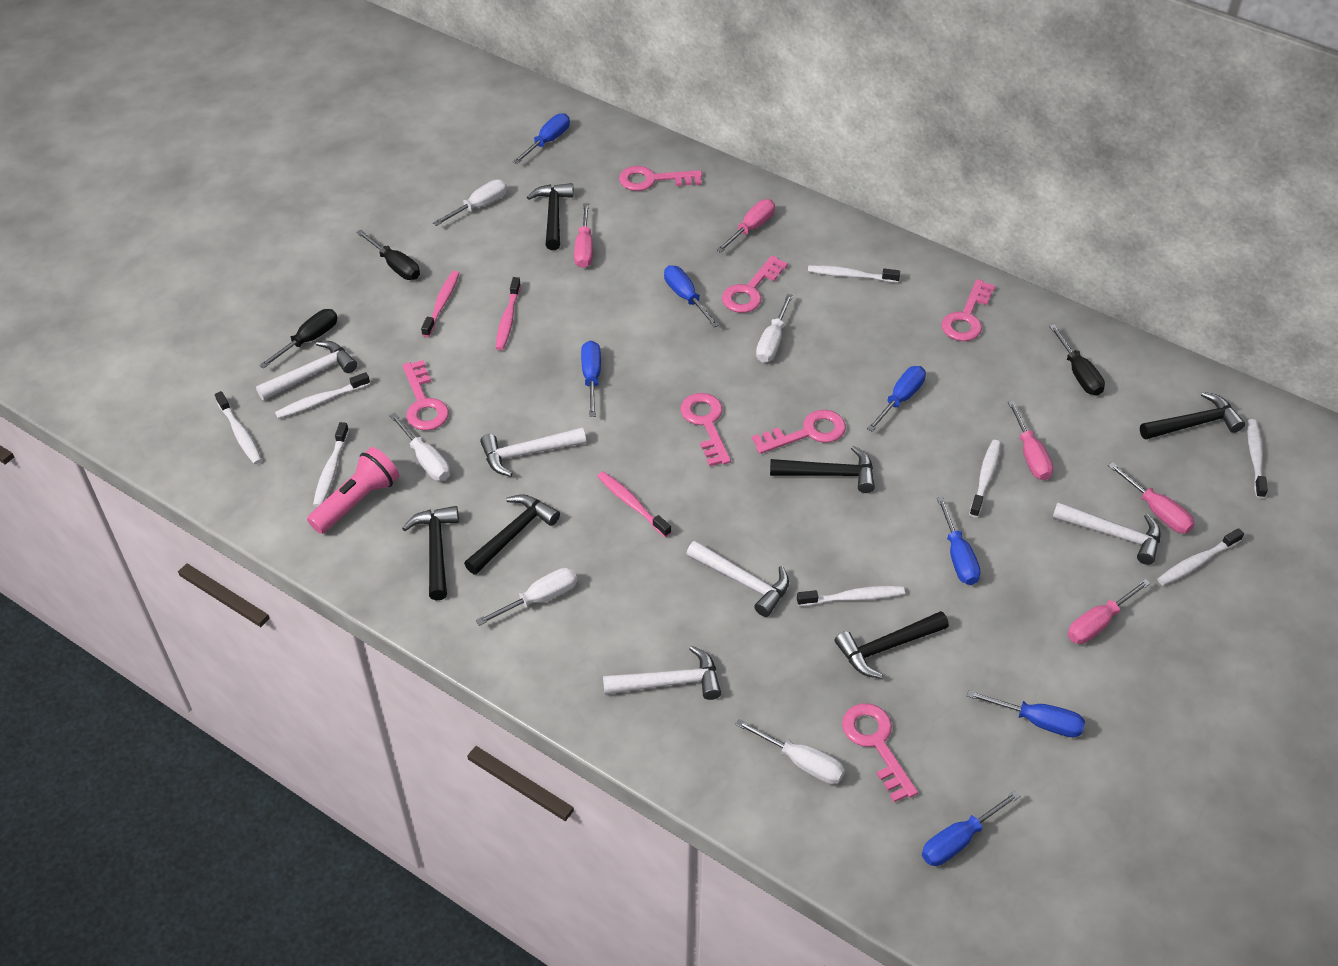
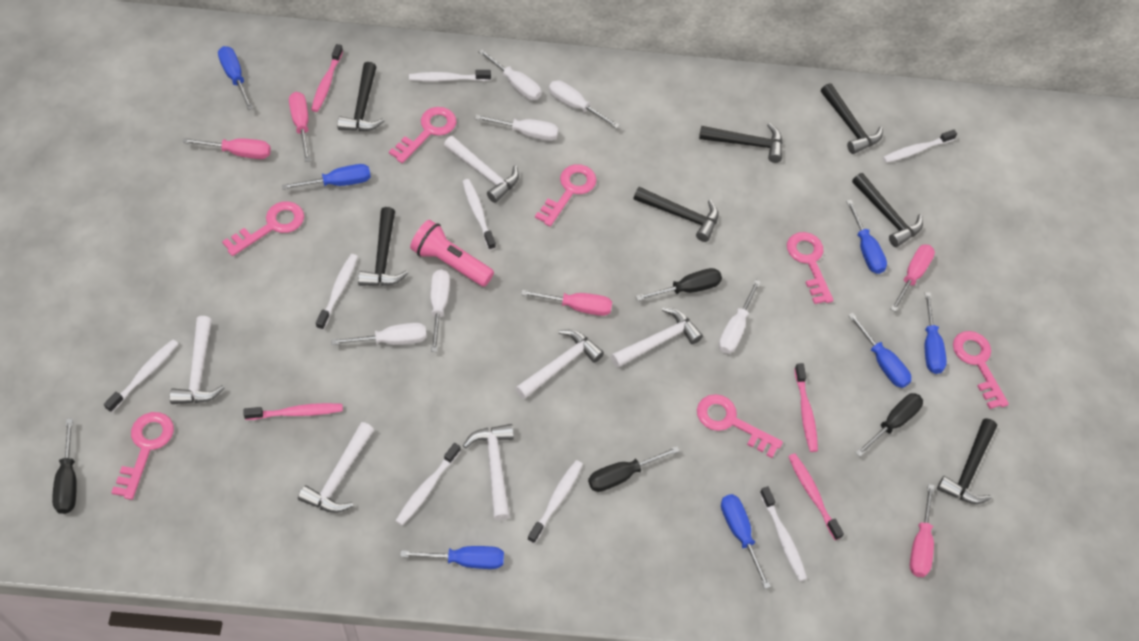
black hammer: 6 -> 7
black screwdriver: 3 -> 4
pink toothbrush: 3 -> 4
white hammer: 5 -> 6
white screwdriver: 5 -> 6

